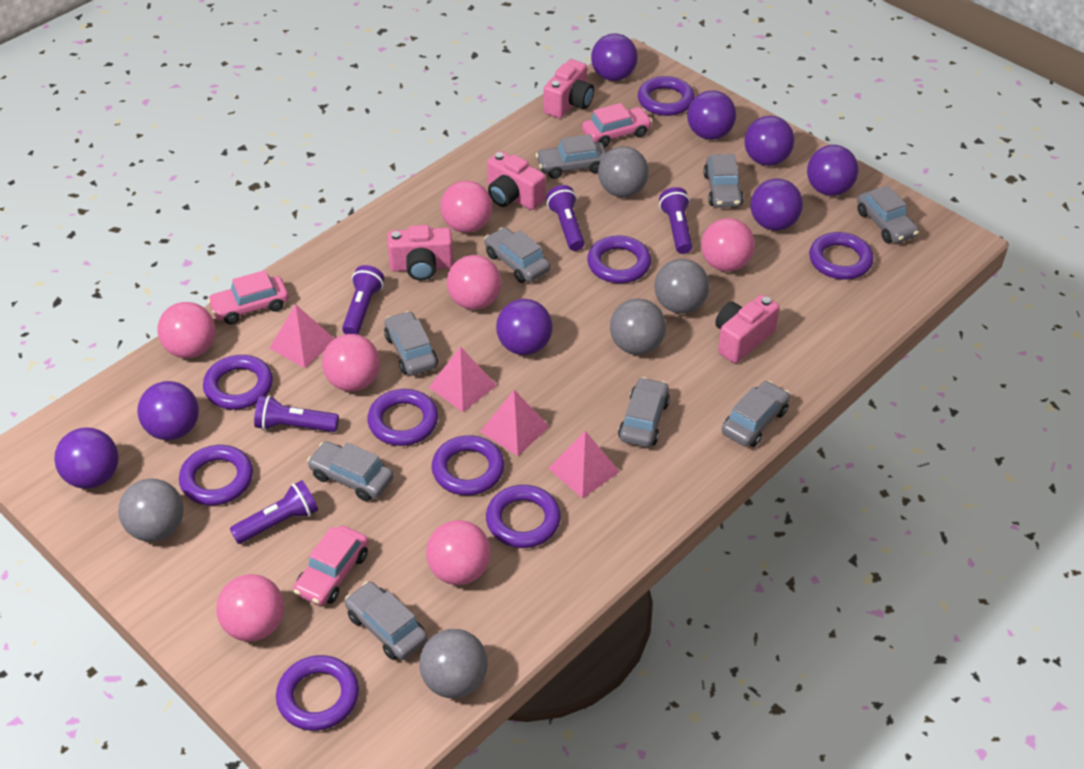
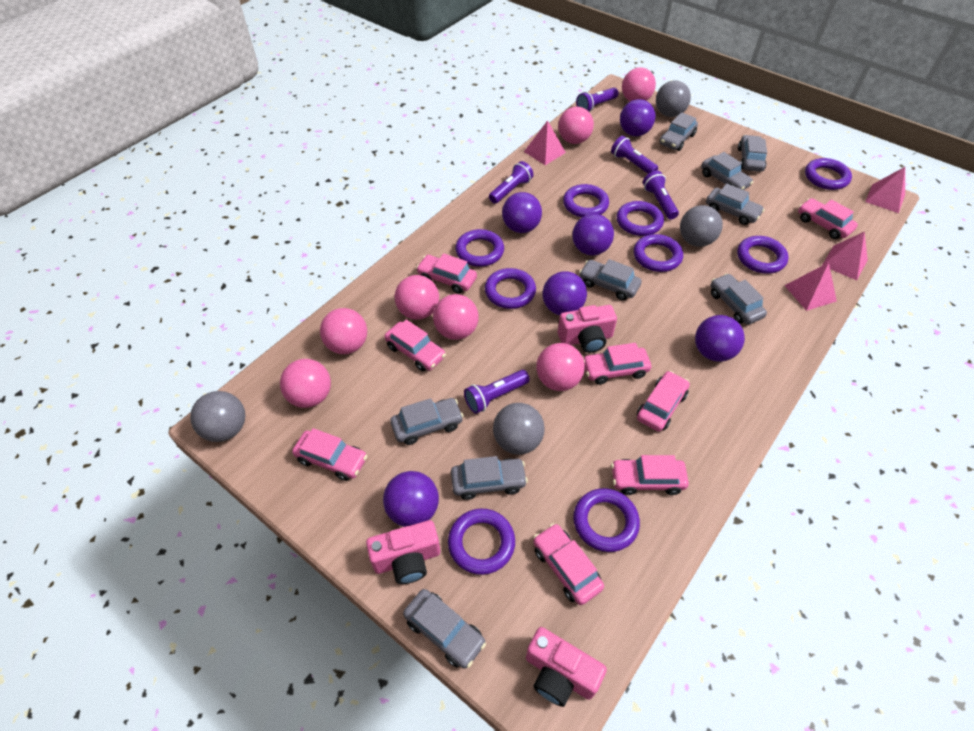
grey ball: 5 -> 4
pink camera: 4 -> 3
pink car: 3 -> 8
purple ball: 8 -> 6

